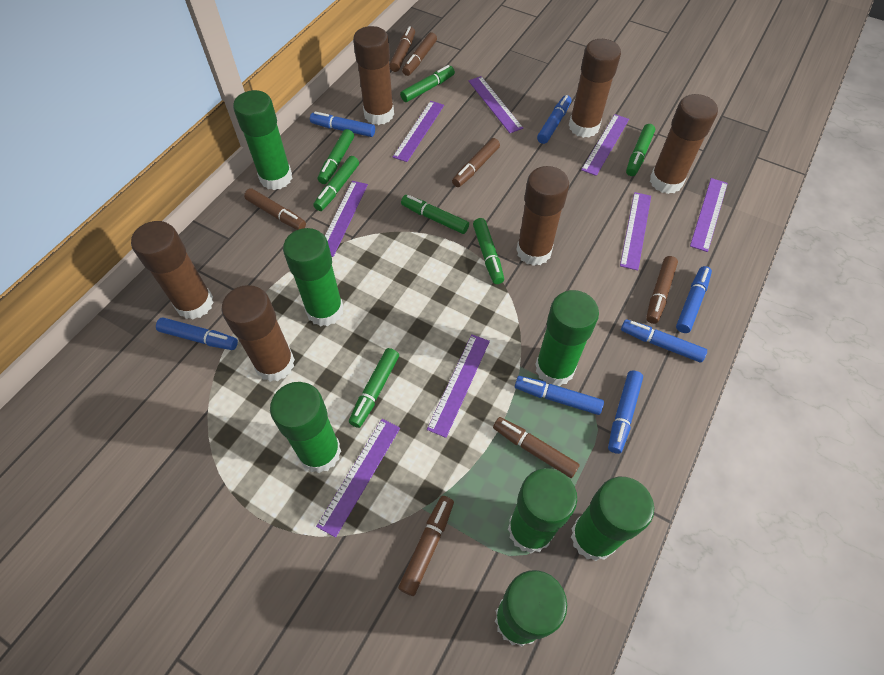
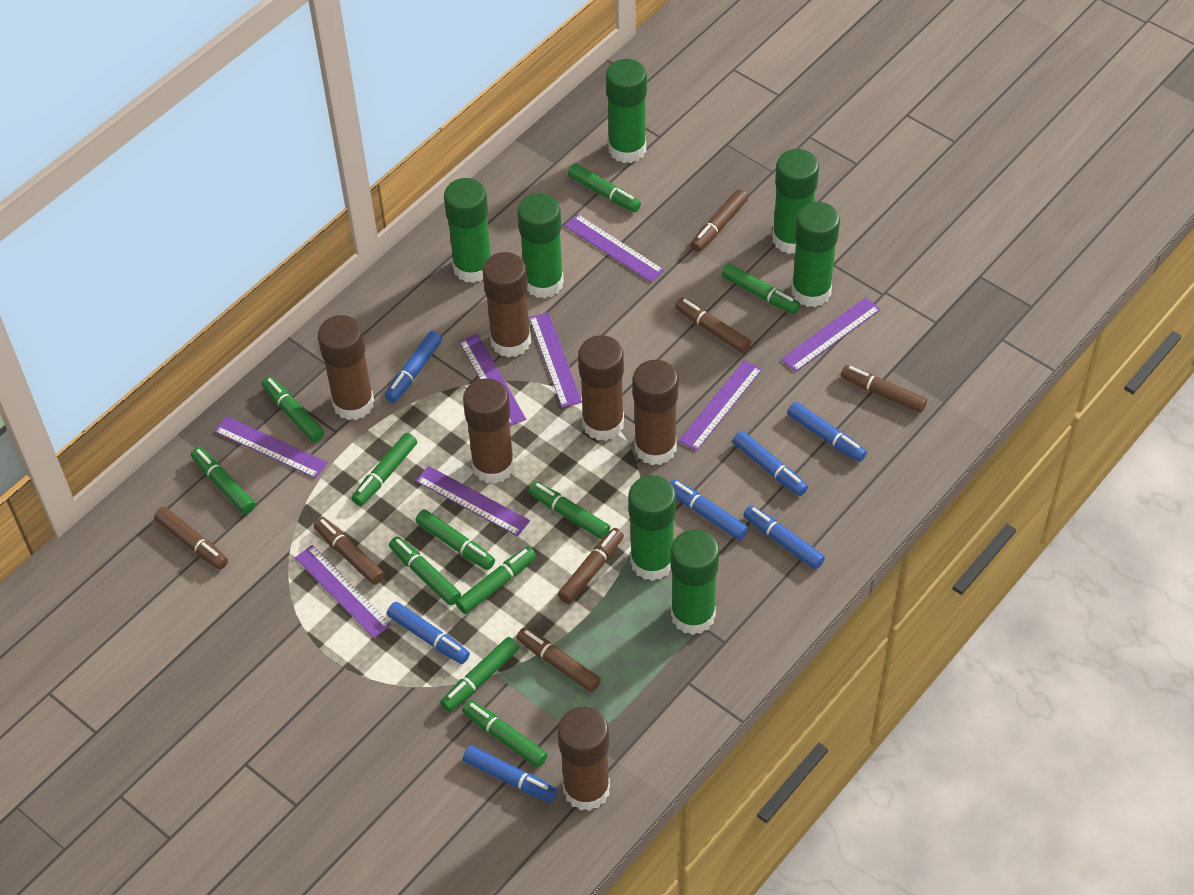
green marker: 7 -> 11

